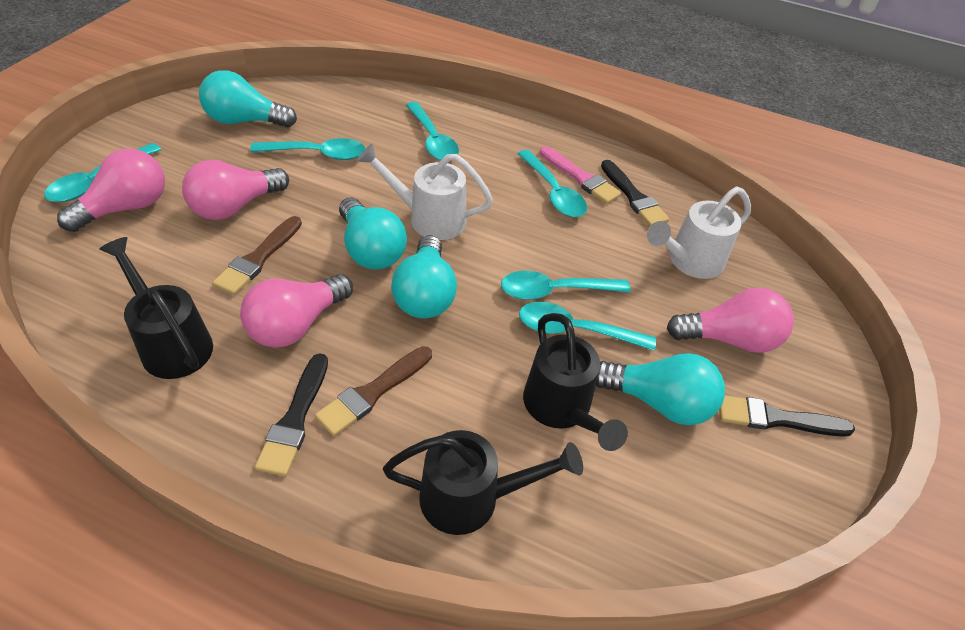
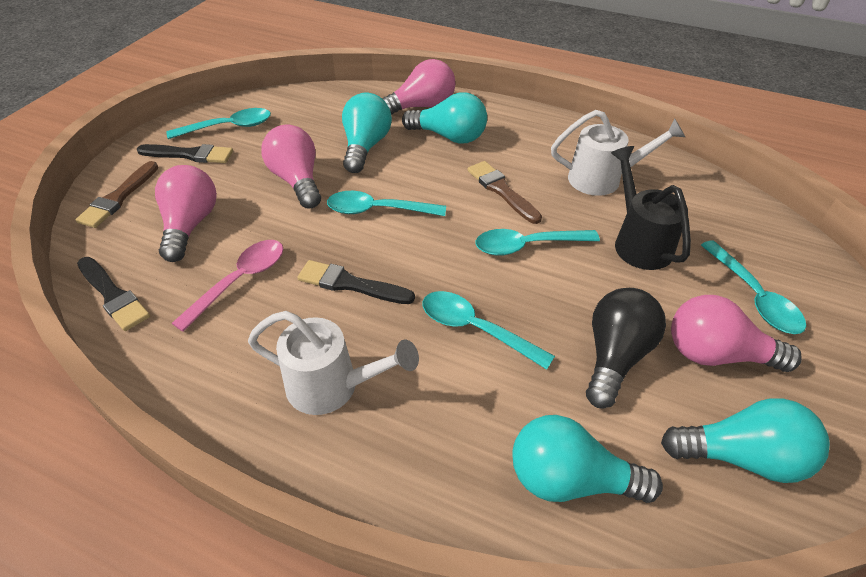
black light bulb: 0 -> 1
black watering can: 3 -> 1
pink brush: 1 -> 0
pink spoon: 0 -> 1
turquoise spoon: 6 -> 5

